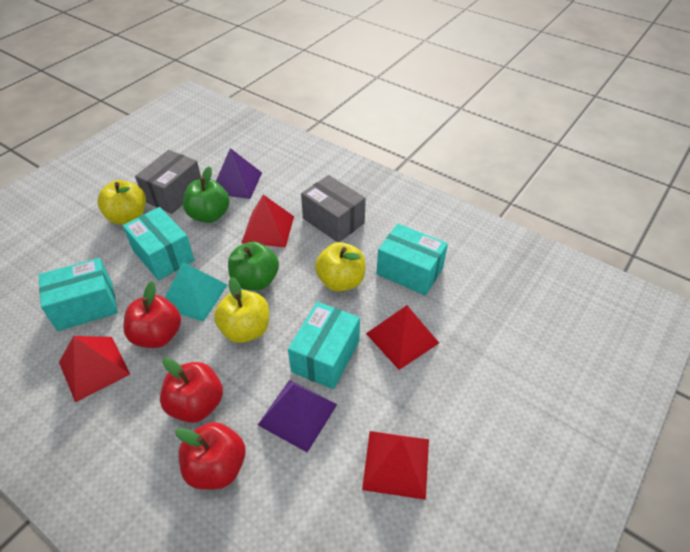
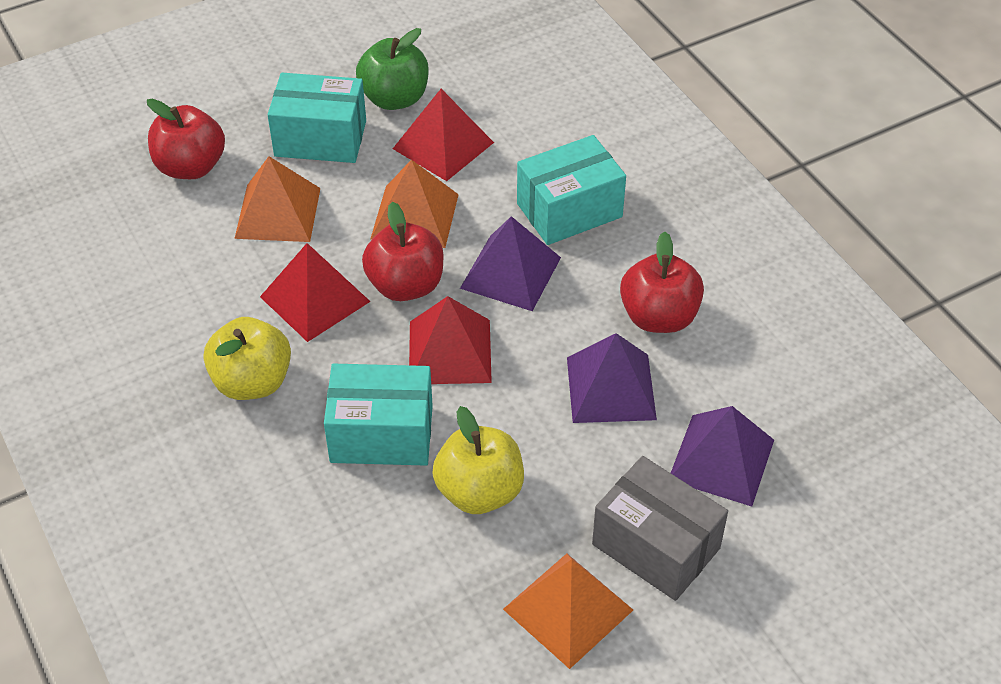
green apple: 2 -> 1
grey box: 2 -> 1
orange pyramid: 0 -> 3
purple pyramid: 2 -> 3
red pyramid: 4 -> 3
turquoise box: 4 -> 3
turquoise pyramid: 1 -> 0
yellow apple: 3 -> 2

